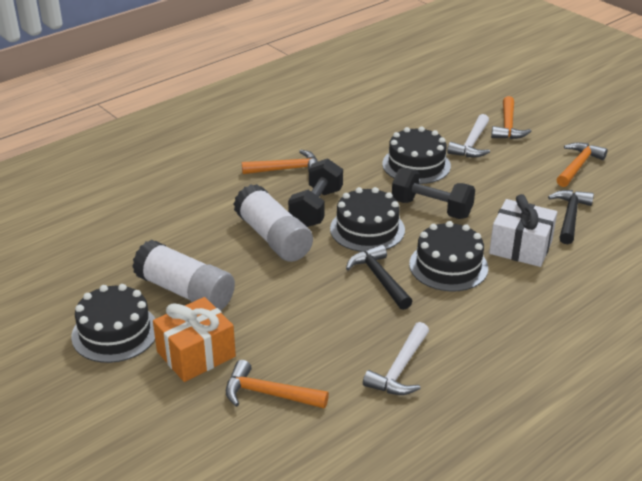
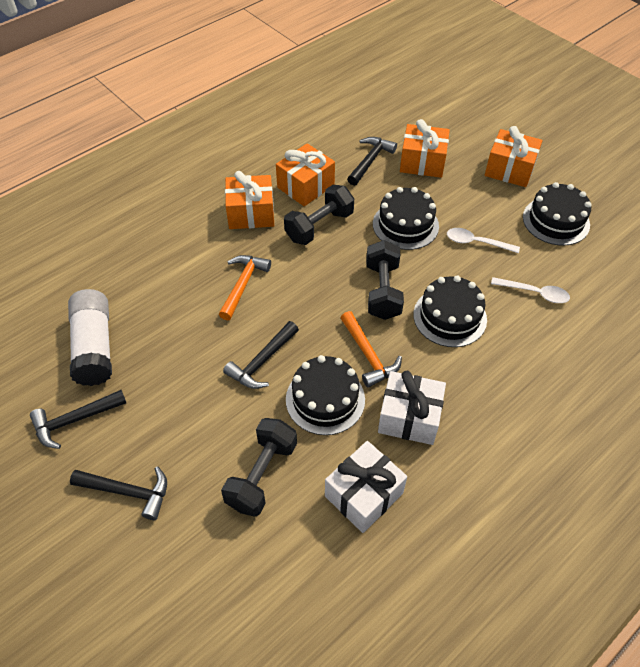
black dumbbell: 2 -> 3
black hammer: 2 -> 4
orange gift: 1 -> 4
orange hammer: 4 -> 2
white gift: 1 -> 2
white glue stick: 2 -> 1
white hammer: 2 -> 0
white spoon: 0 -> 2

